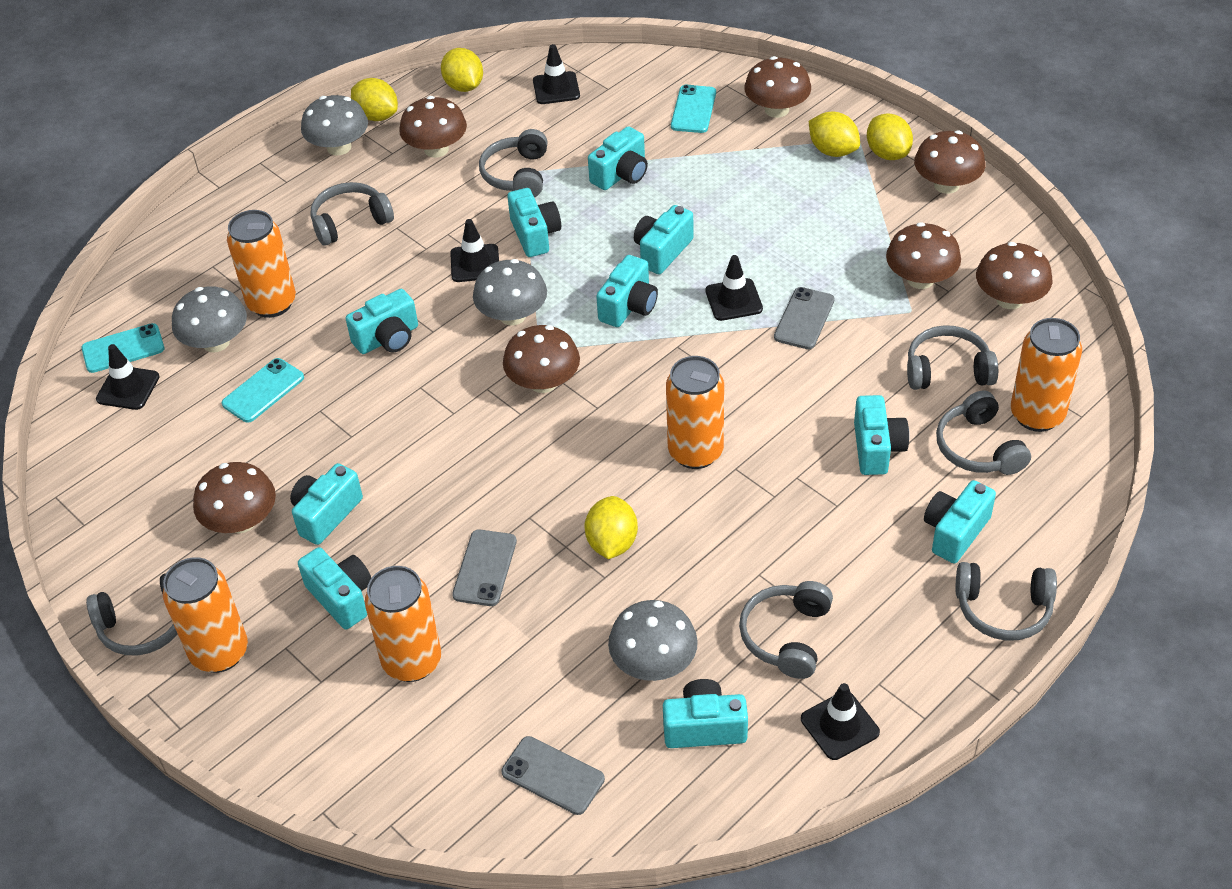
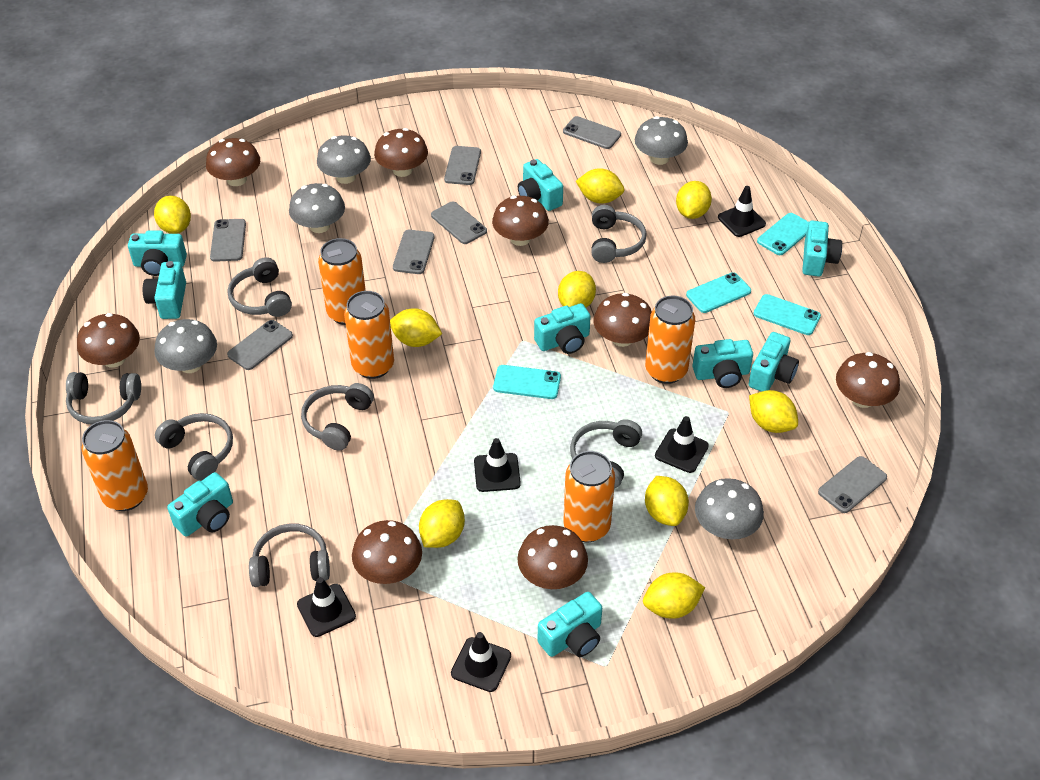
brown mushroom: 7 -> 8
grey mushroom: 4 -> 5
grey phone: 3 -> 7
turquoise camera: 10 -> 9
turquoise phone: 3 -> 4
yellow lemon: 5 -> 9

